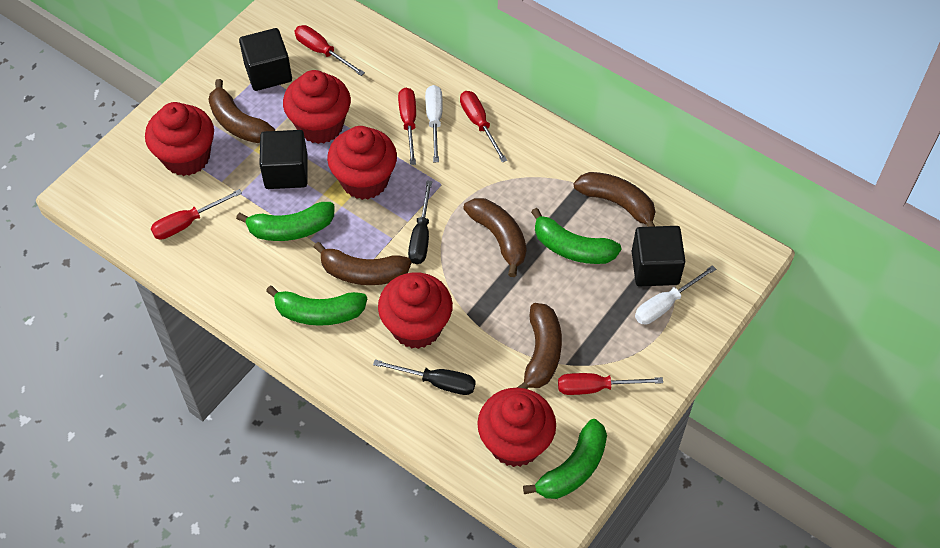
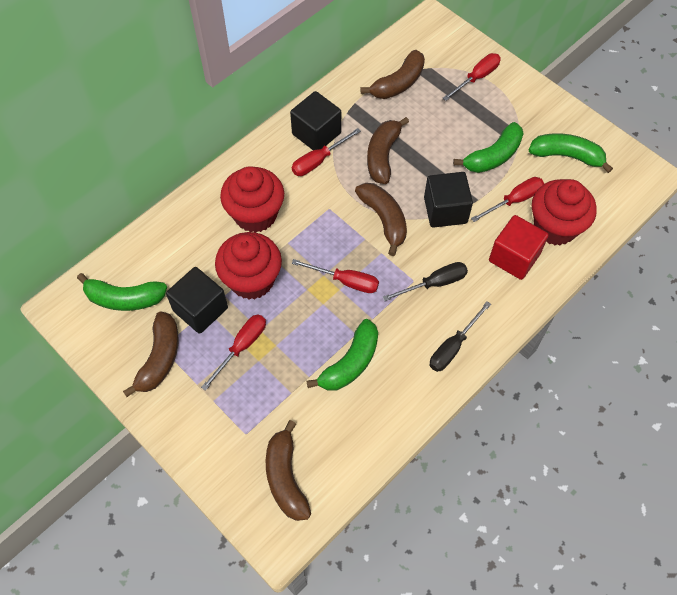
red cube: 0 -> 1
red cupcake: 5 -> 3
white screwdriver: 2 -> 0

